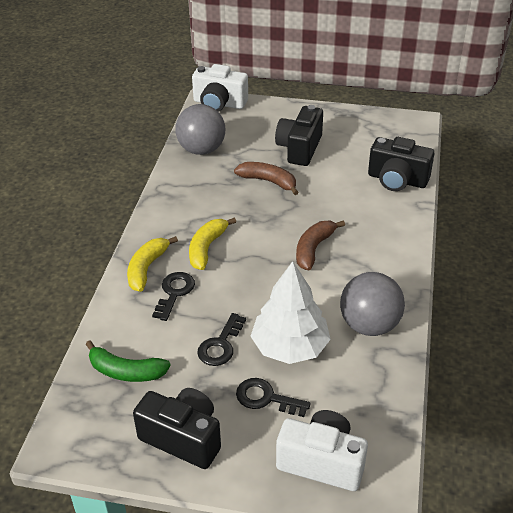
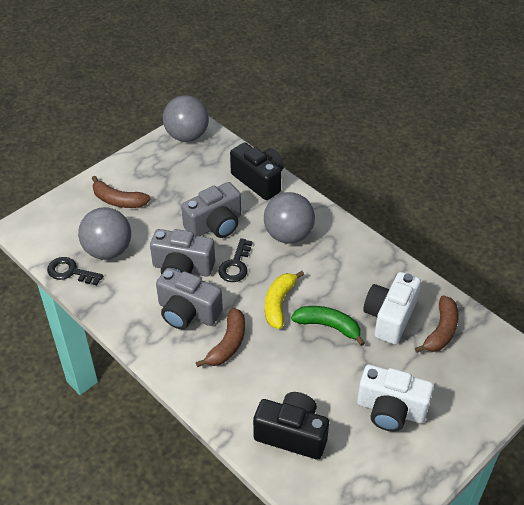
black camera: 3 -> 2
black key: 3 -> 2
brown banana: 2 -> 3
grey ball: 2 -> 3
grey camera: 0 -> 3
white tree: 1 -> 0
yellow banana: 2 -> 1

